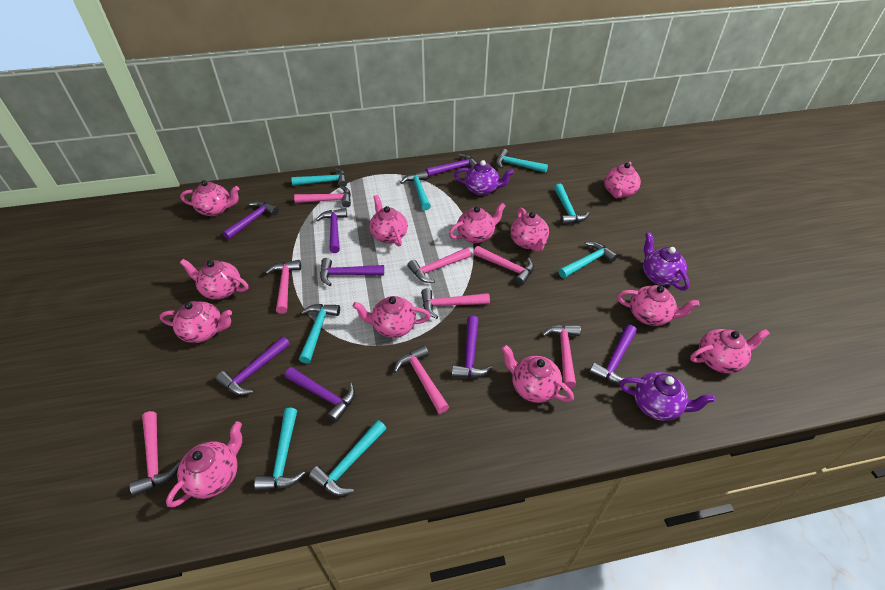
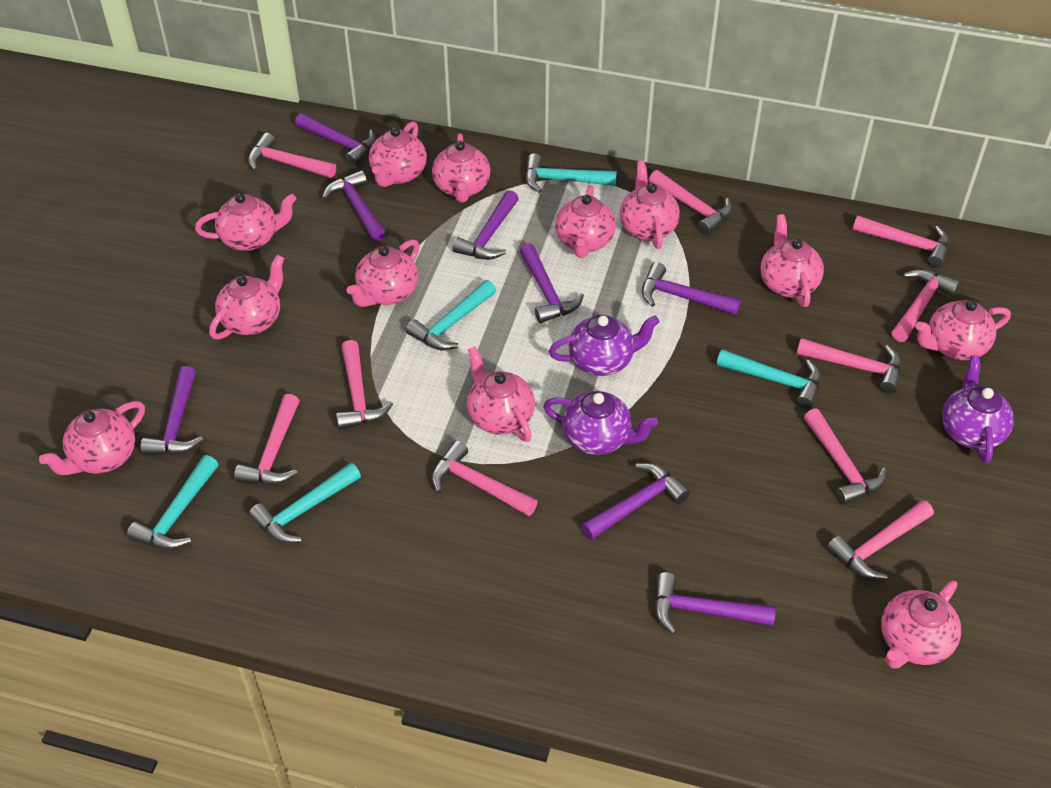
pink hammer: 8 -> 10
turquoise hammer: 8 -> 5

